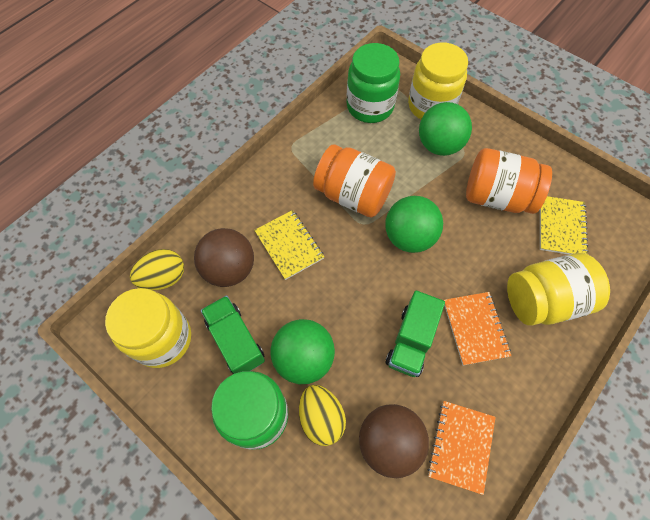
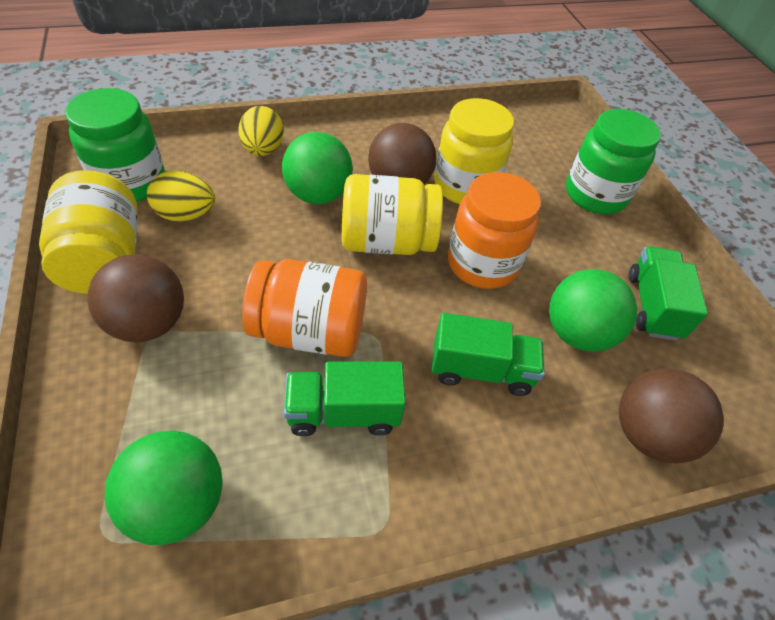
brown ball: 2 -> 3
green truck: 2 -> 3
orange notebook: 2 -> 0
yellow notebook: 2 -> 0

